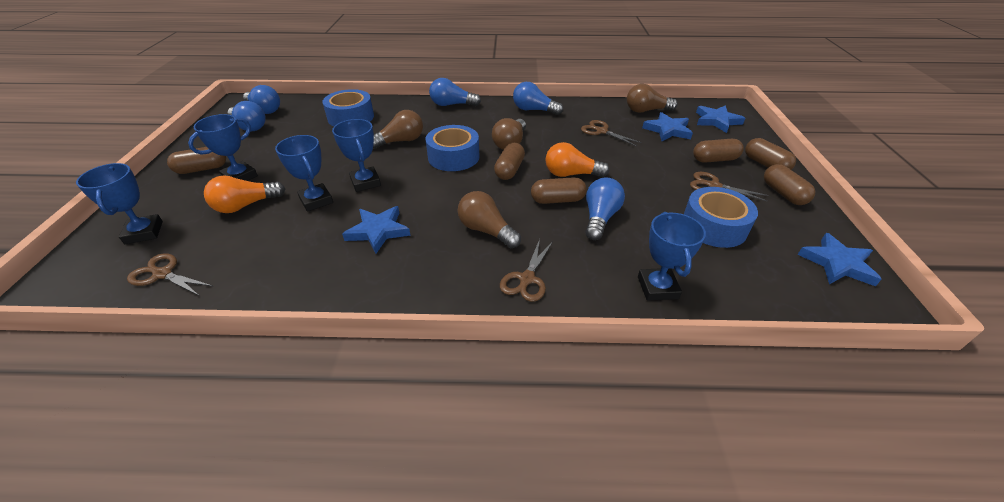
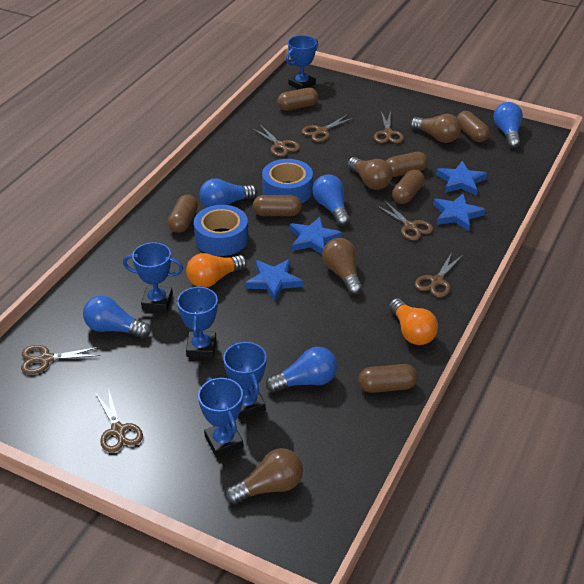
blue tape: 3 -> 2
brown capsule: 6 -> 7
brown scissors: 4 -> 7

